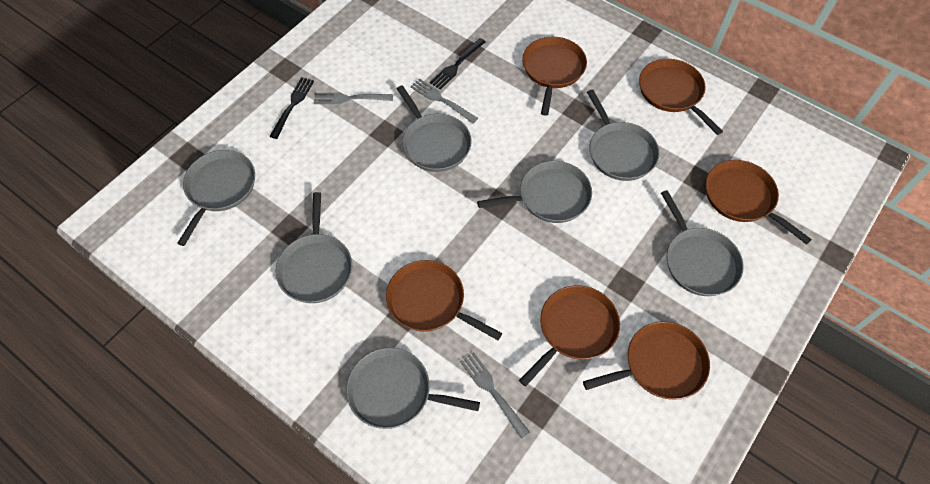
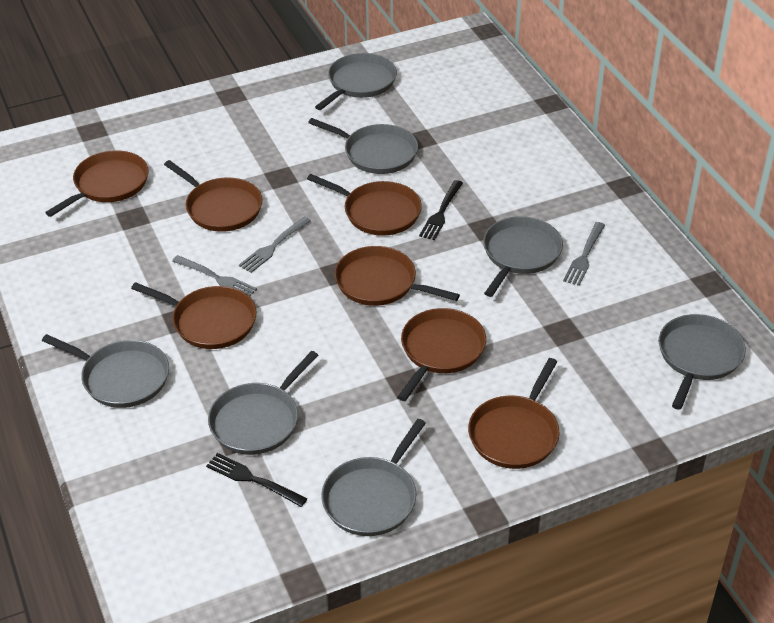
brown pan: 6 -> 7

